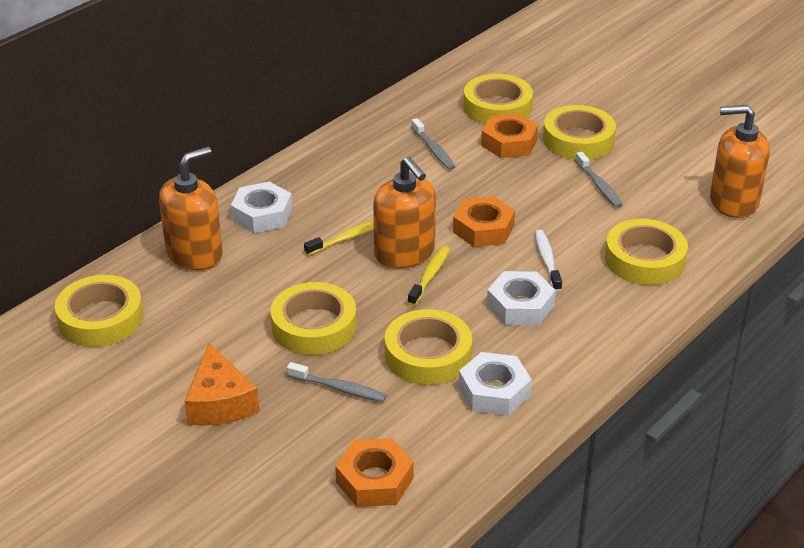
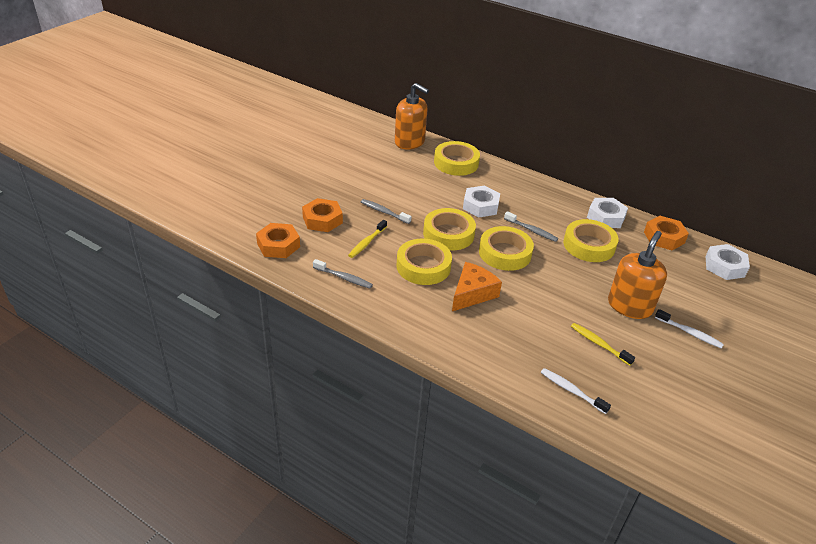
orange soap dispenser: 3 -> 2
white toothbrush: 1 -> 2
yellow tape: 6 -> 5

